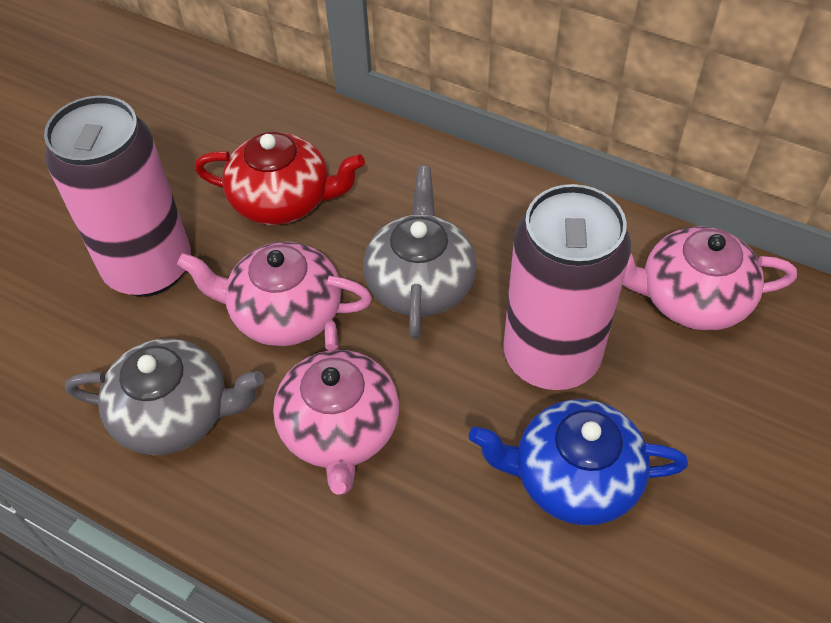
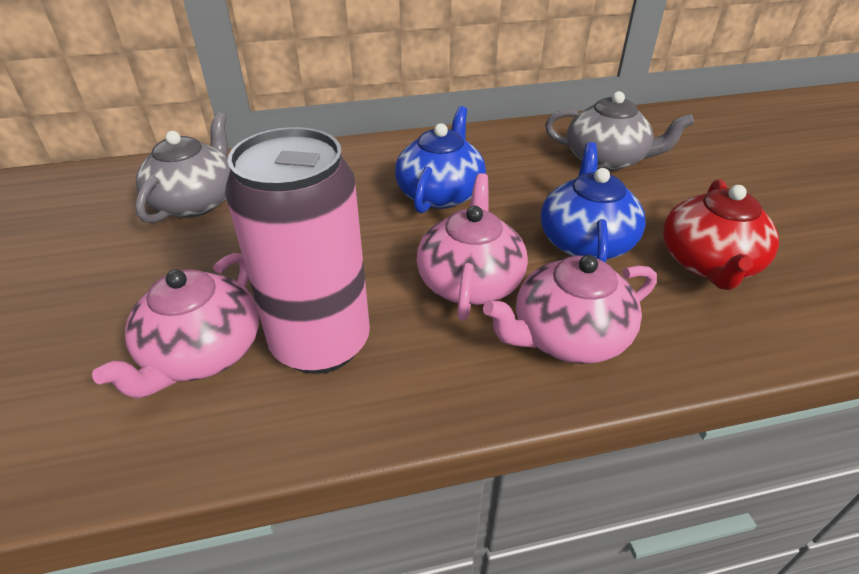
blue teapot: 1 -> 2
pink can: 2 -> 1

